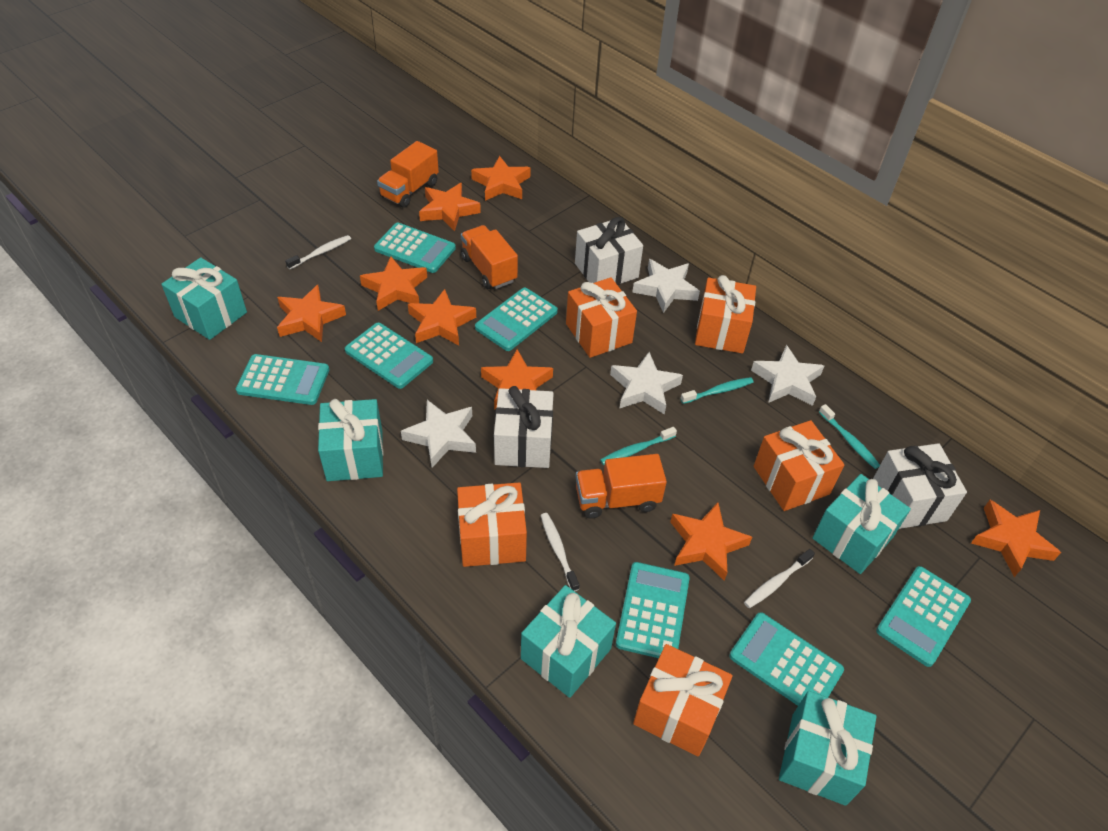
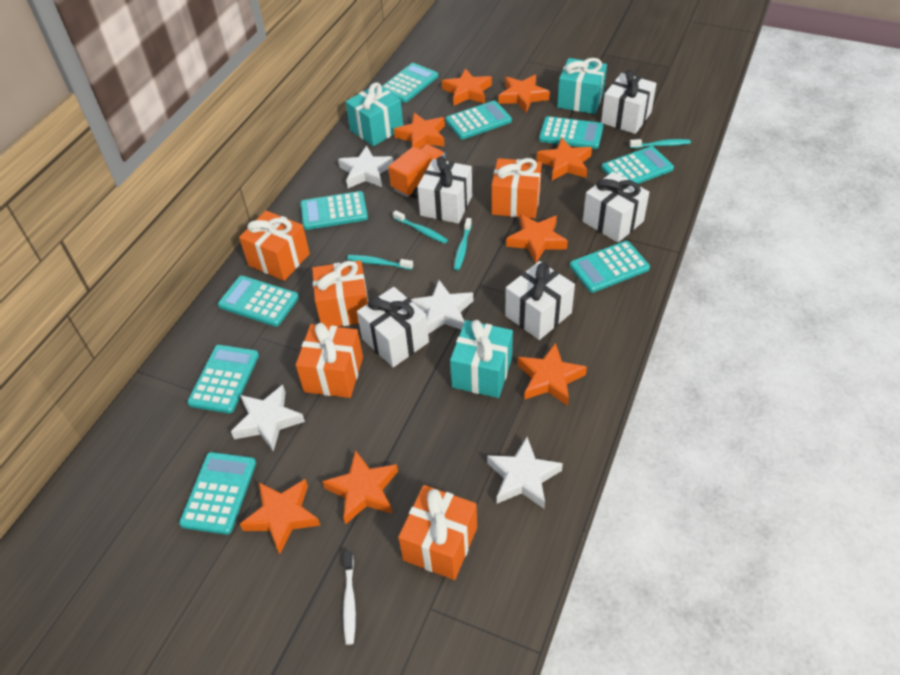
orange truck: 3 -> 1
turquoise calculator: 7 -> 9
turquoise gift: 5 -> 3
turquoise toothbrush: 3 -> 4
white gift: 3 -> 5
white toothbrush: 3 -> 1

